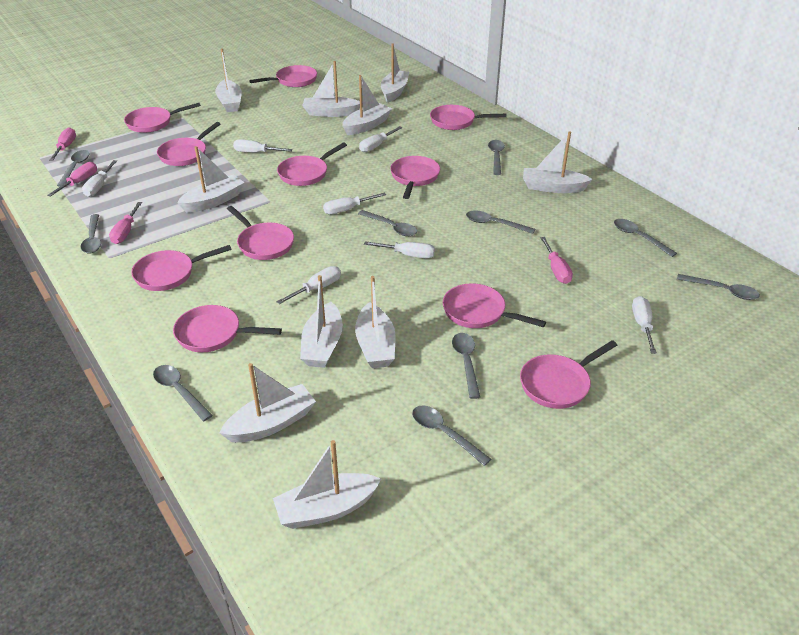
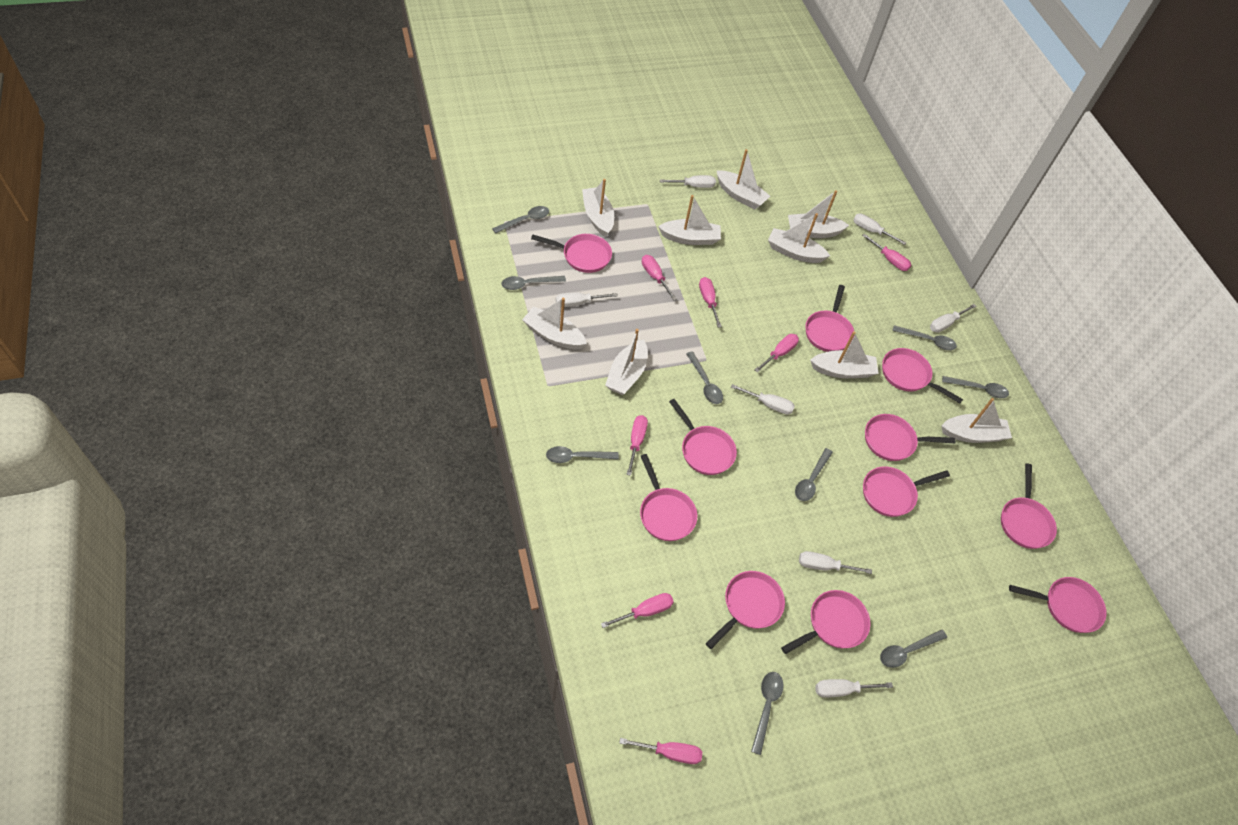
grey spoon: 10 -> 9
pink screwdriver: 4 -> 7
white boat: 10 -> 9

